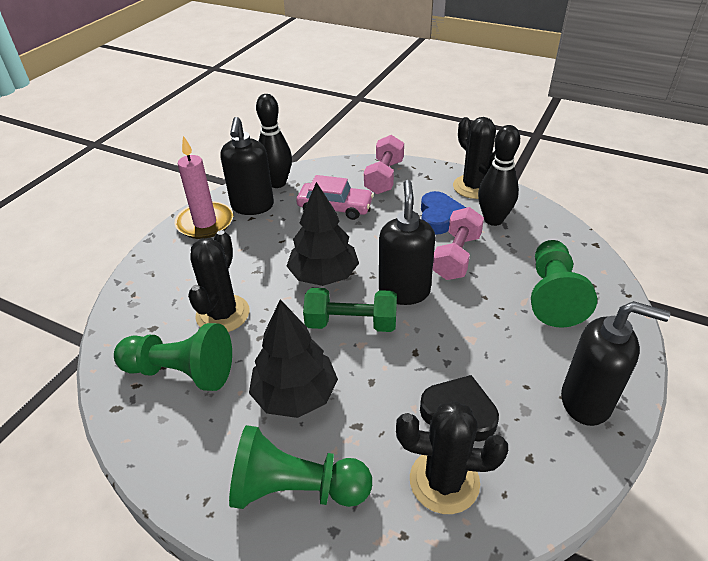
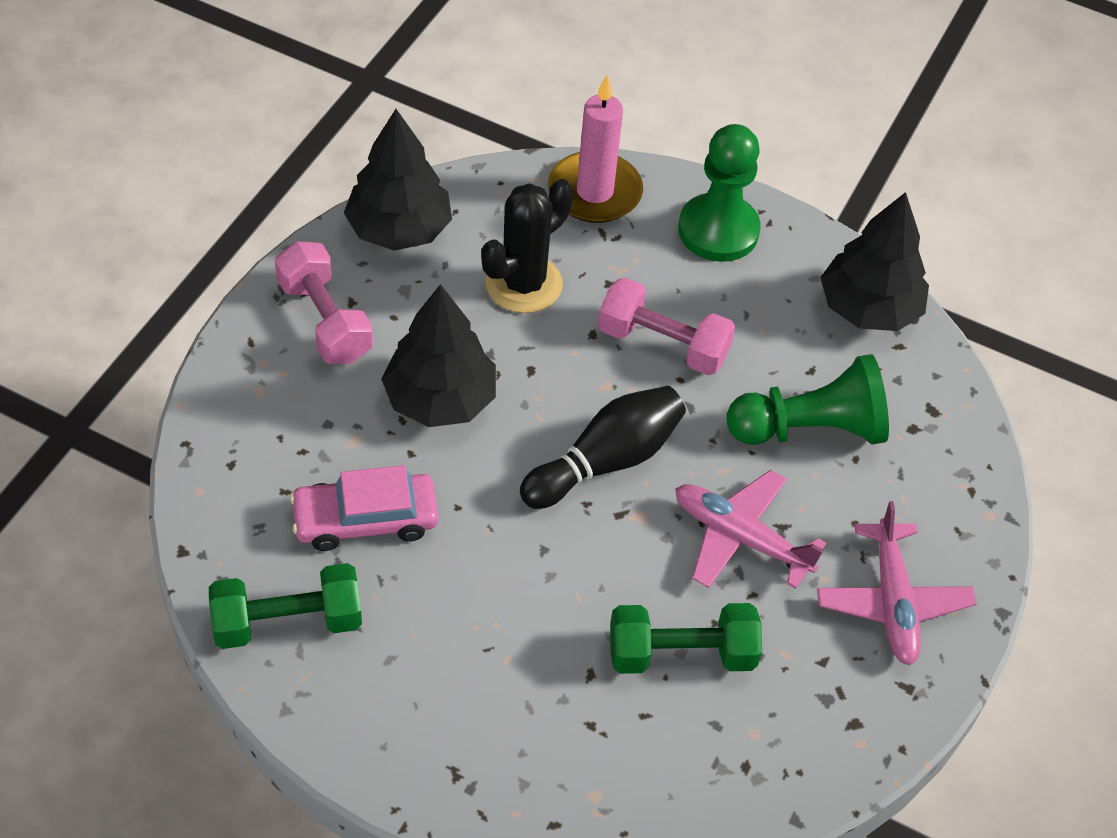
black bowling pin: 2 -> 1
black cactus: 3 -> 1
black heart: 1 -> 0
black soap dispenser: 3 -> 0
black tree: 2 -> 3
blue heart: 1 -> 0
green dumbbell: 1 -> 2
green pawn: 3 -> 2
pink plane: 0 -> 2

